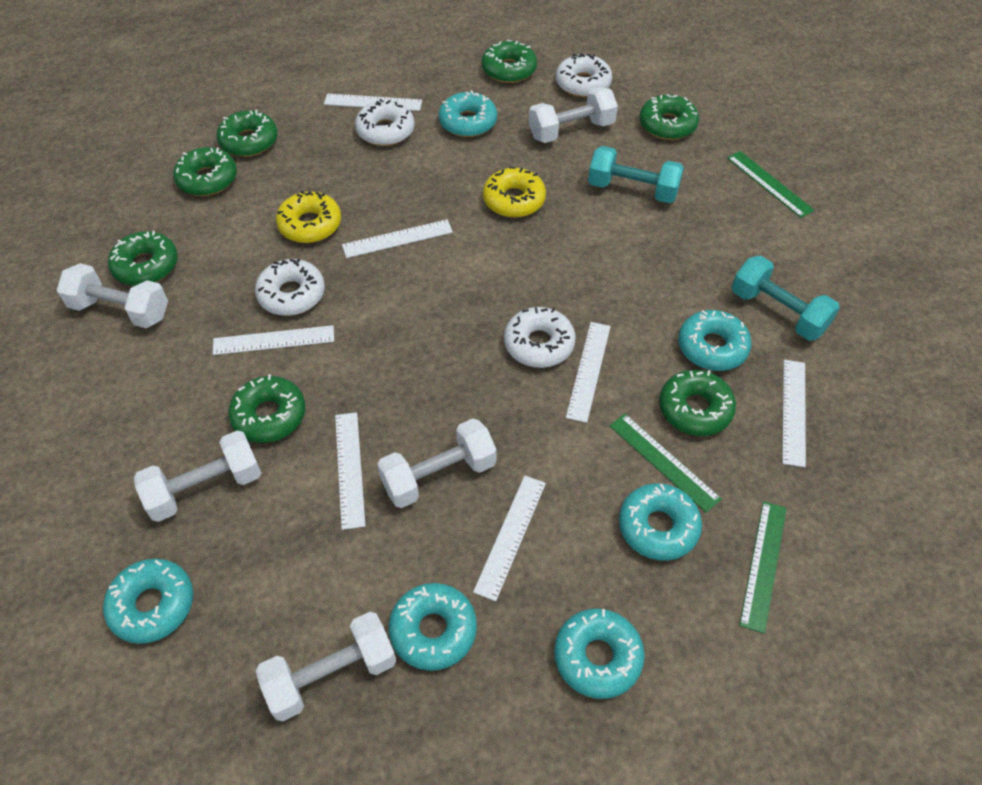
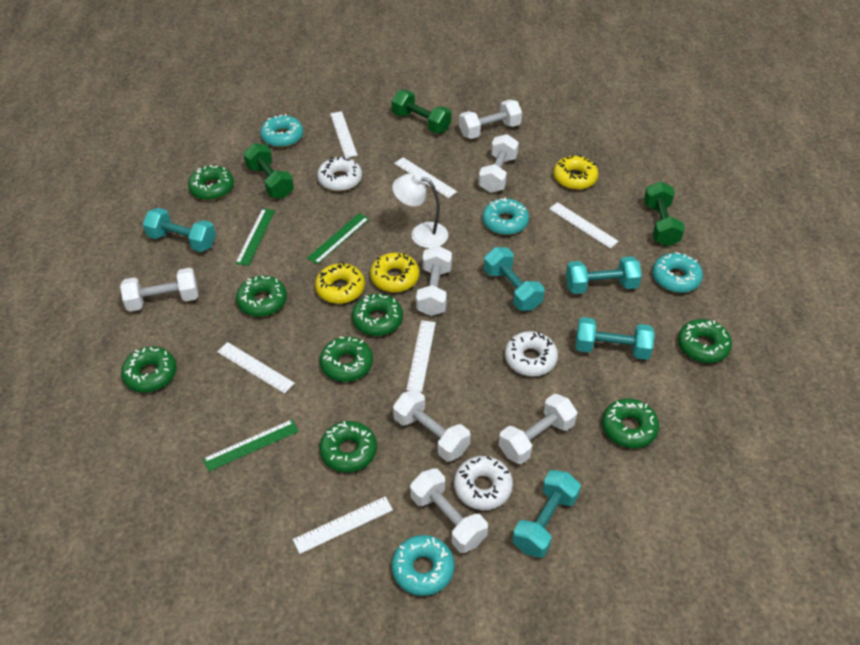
green donut: 7 -> 8
green dumbbell: 0 -> 3
turquoise donut: 6 -> 4
turquoise dumbbell: 2 -> 5
white donut: 4 -> 3
white dumbbell: 5 -> 7
white lamp: 0 -> 1
white ruler: 7 -> 6
yellow donut: 2 -> 3

